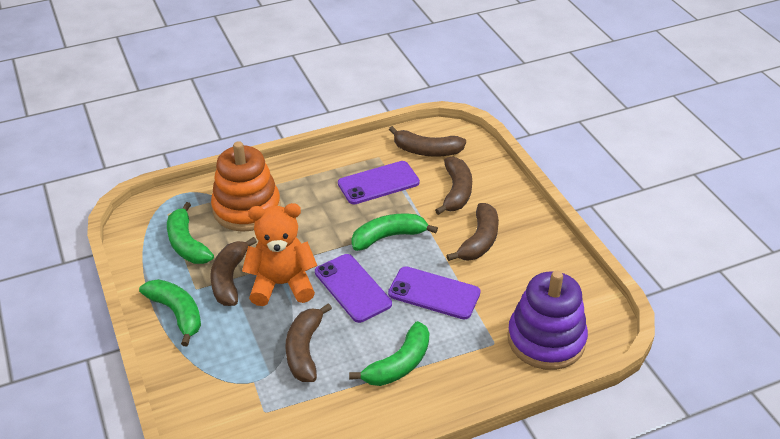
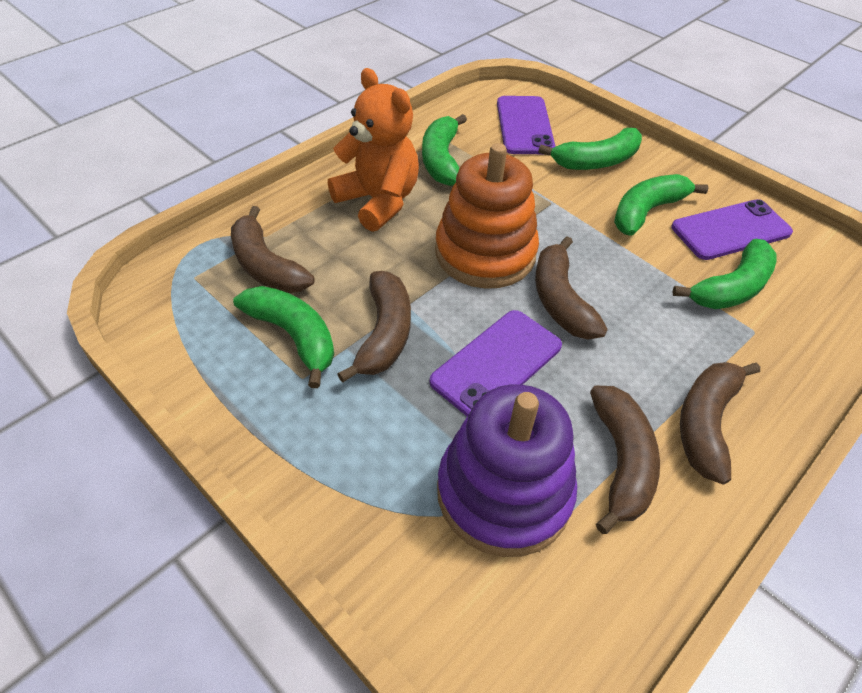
green banana: 4 -> 5

